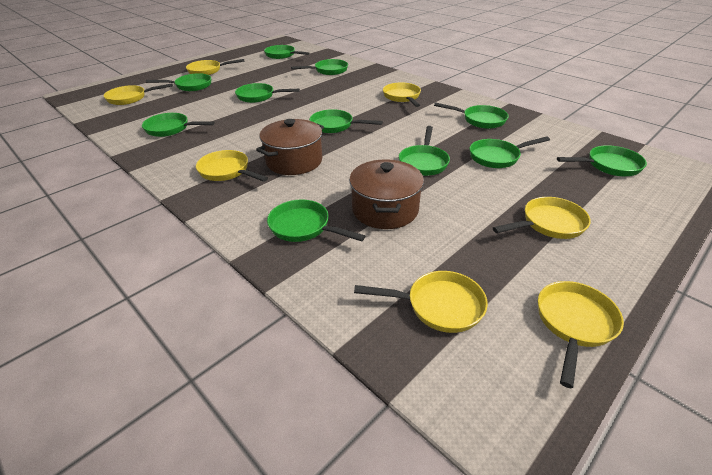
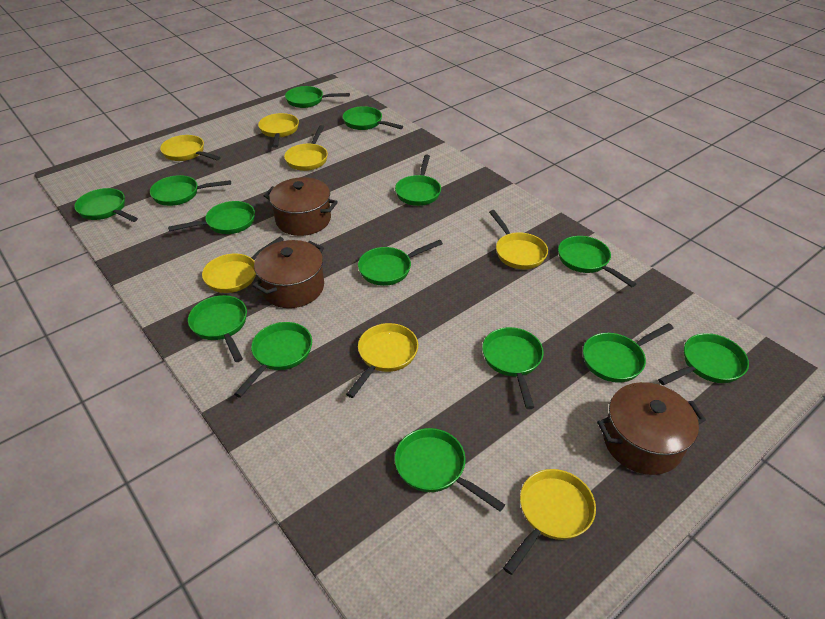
brown pot: 2 -> 3
green pan: 11 -> 14

